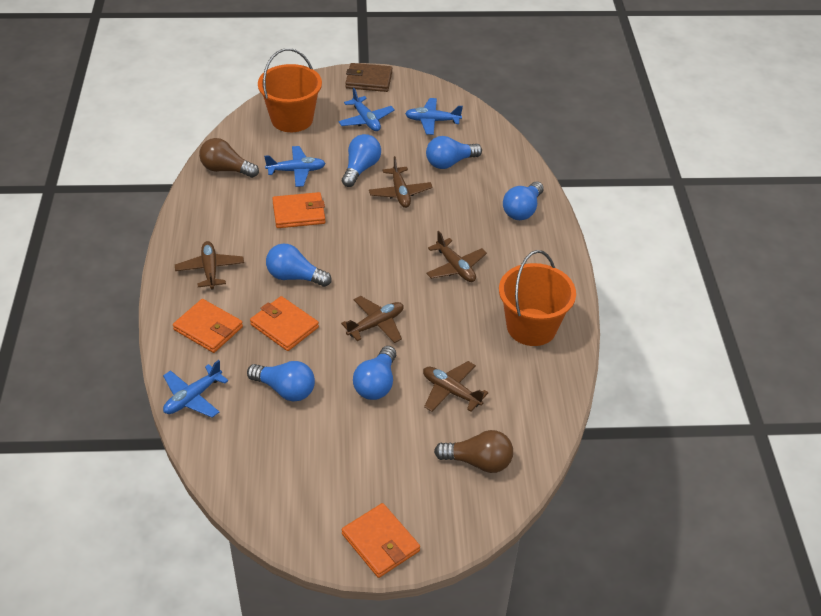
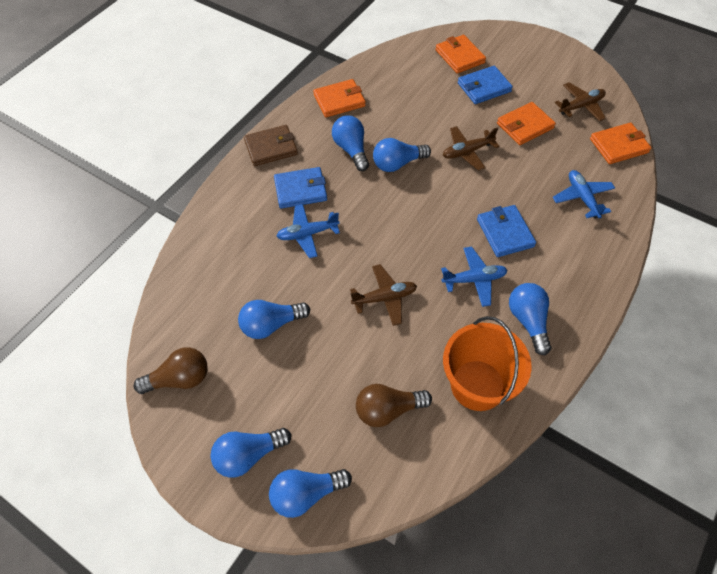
blue plane: 4 -> 3
blue wallet: 0 -> 3
brown plane: 5 -> 3
orange bucket: 2 -> 1

